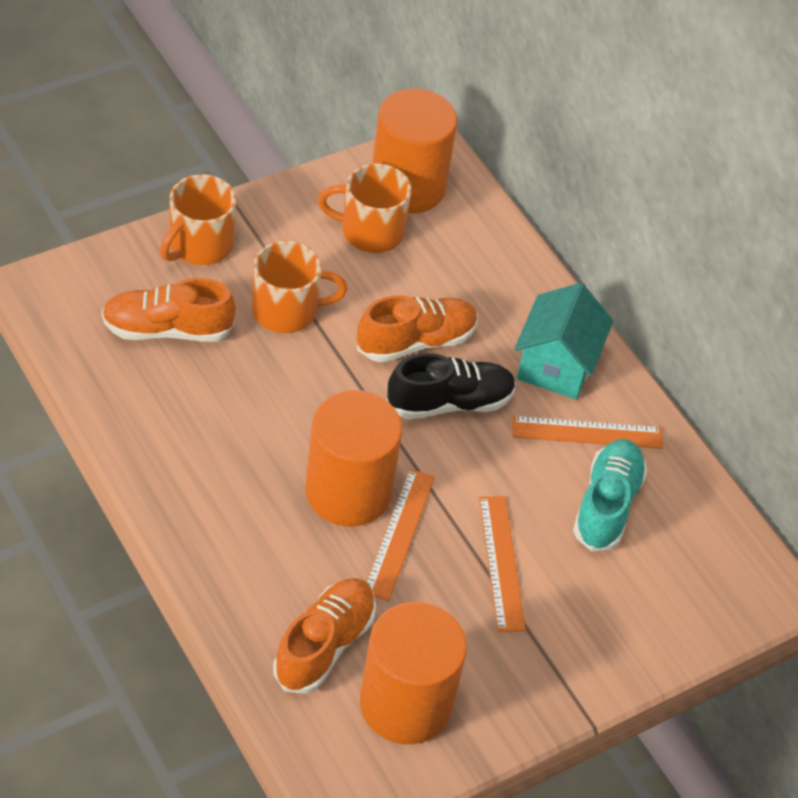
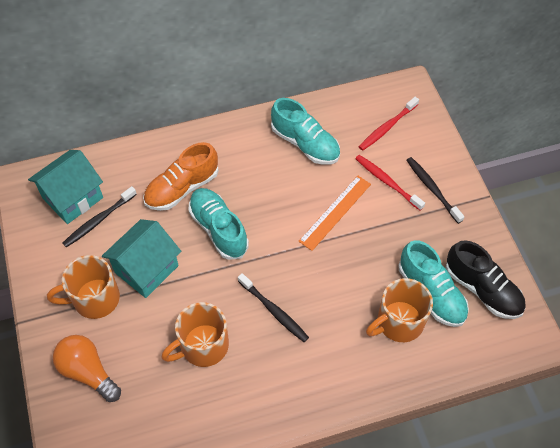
black toothbrush: 0 -> 3
orange cylinder: 3 -> 0
orange light bulb: 0 -> 1
orange ruler: 3 -> 1
orange shoe: 3 -> 1
red toothbrush: 0 -> 2
turquoise house: 1 -> 2
turquoise shoe: 1 -> 3

